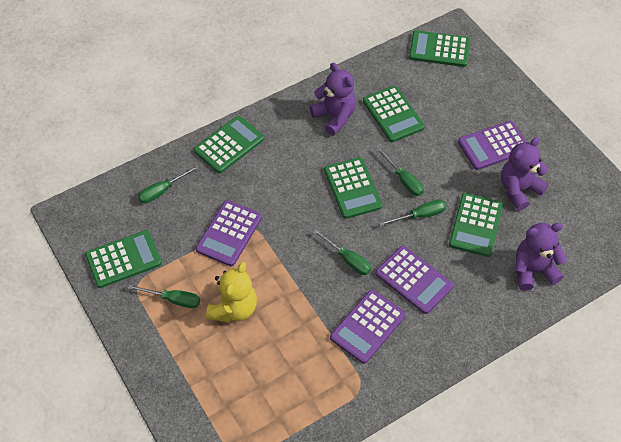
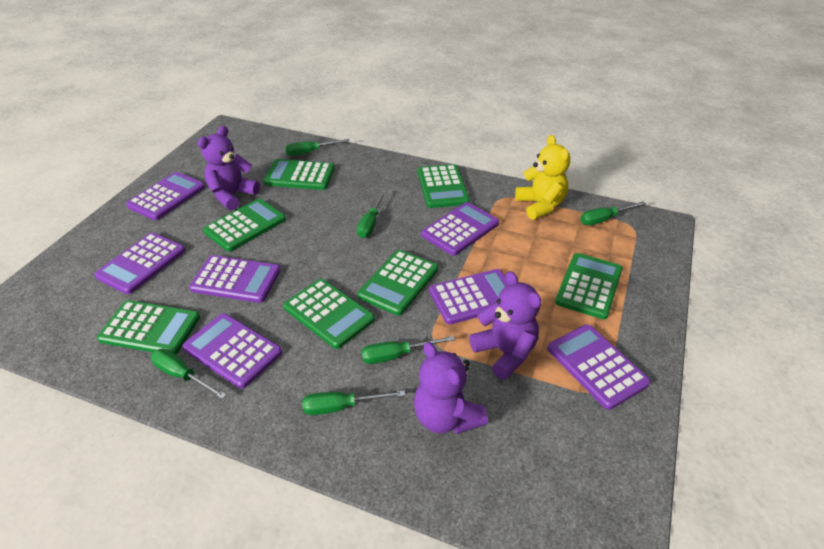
green calculator: 6 -> 7
green screwdriver: 5 -> 6
purple calculator: 4 -> 7

